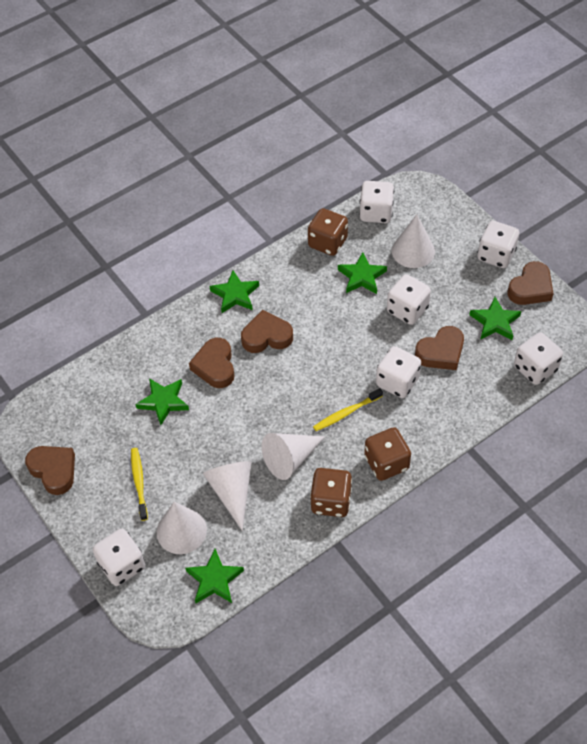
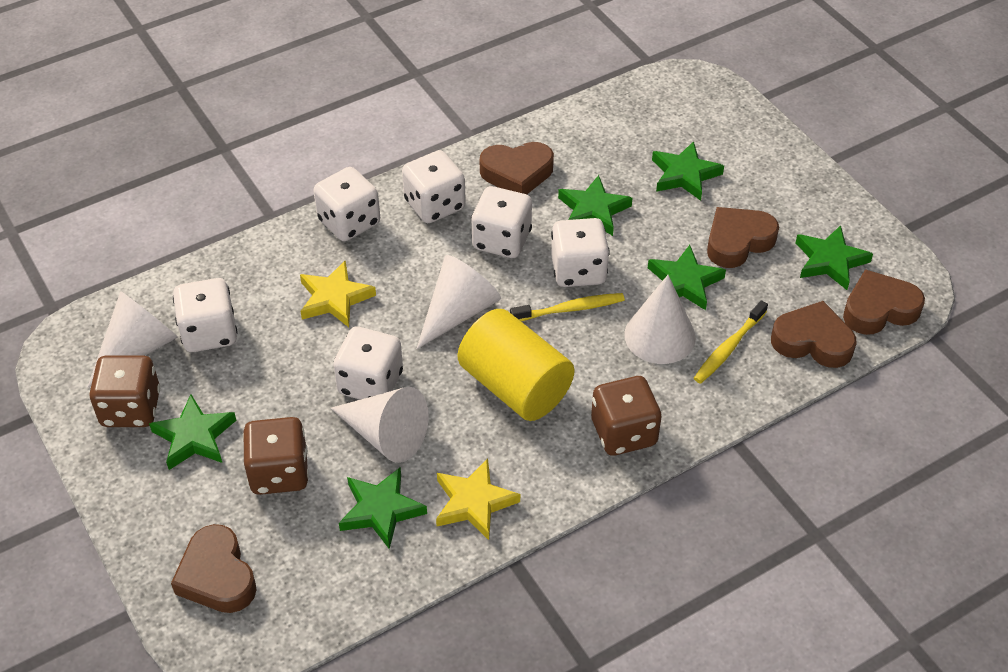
green star: 5 -> 6
yellow cylinder: 0 -> 1
yellow star: 0 -> 2

